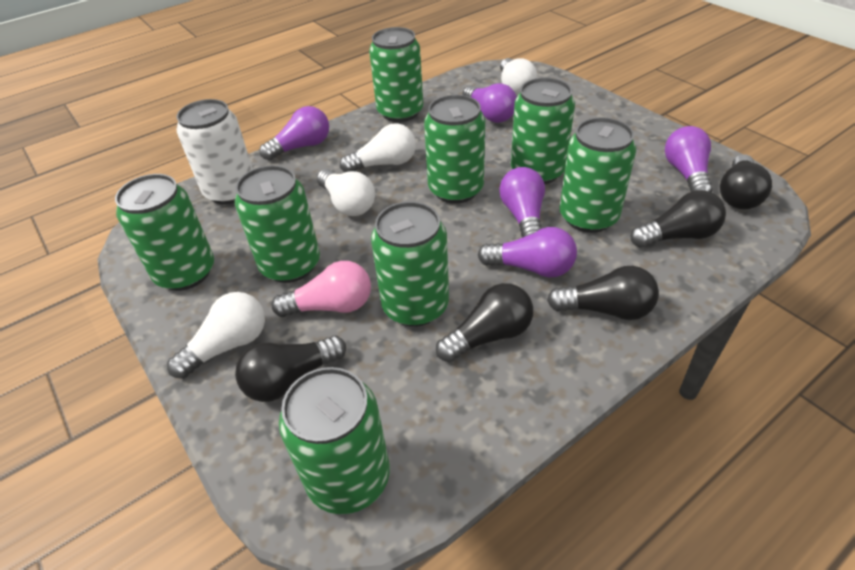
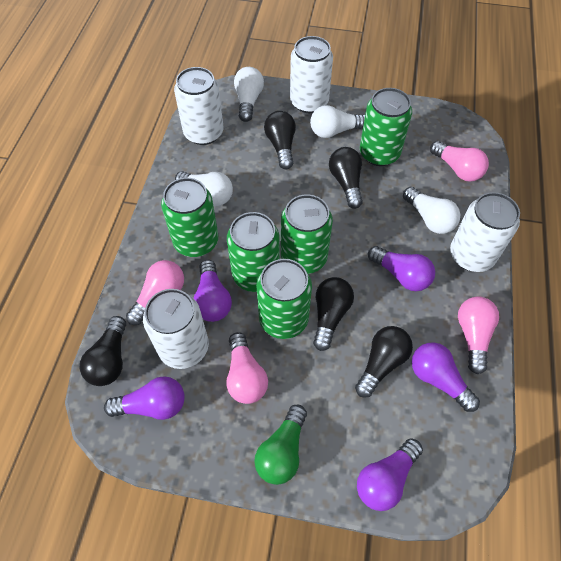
green can: 8 -> 5
green light bulb: 0 -> 1
pink light bulb: 1 -> 4
white can: 1 -> 4

